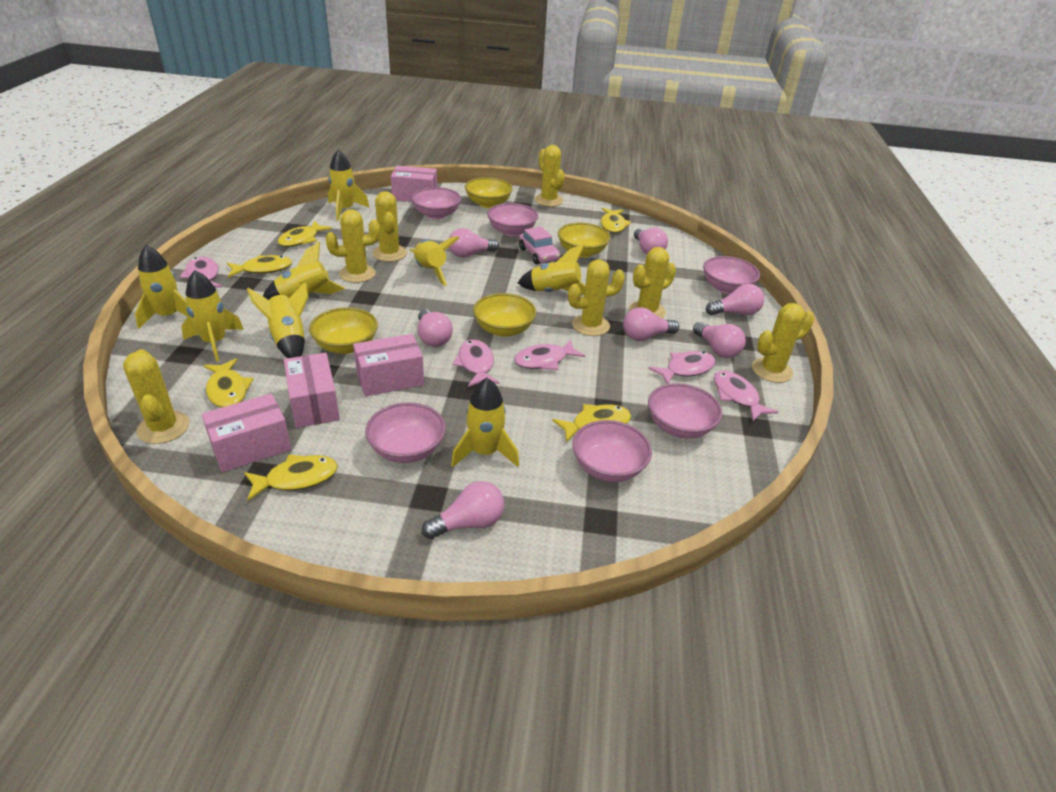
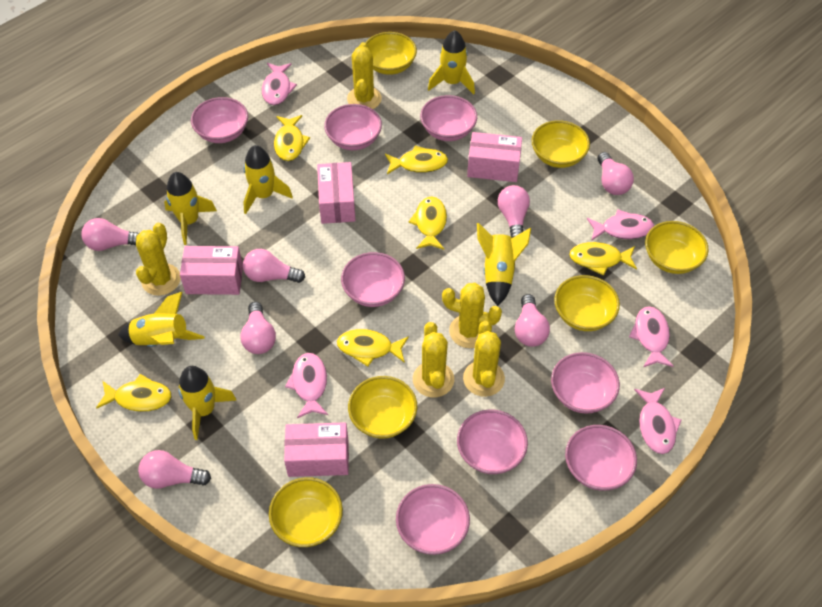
pink bowl: 6 -> 8
pink car: 1 -> 0
yellow bowl: 4 -> 6
yellow cactus: 7 -> 5
yellow rocket: 8 -> 6

